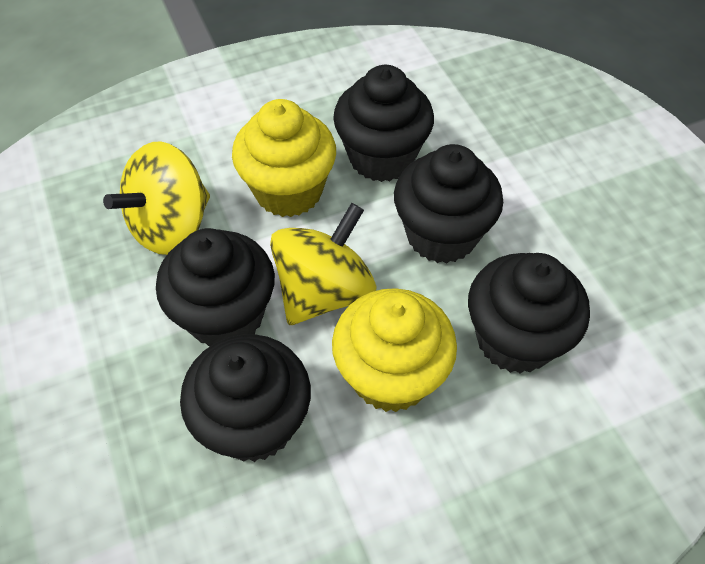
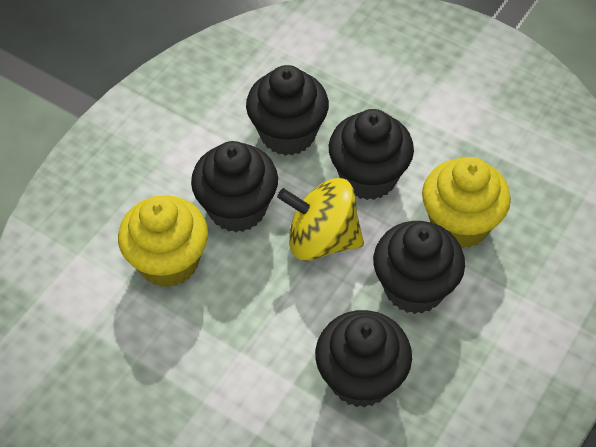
yellow spinning top: 2 -> 1

